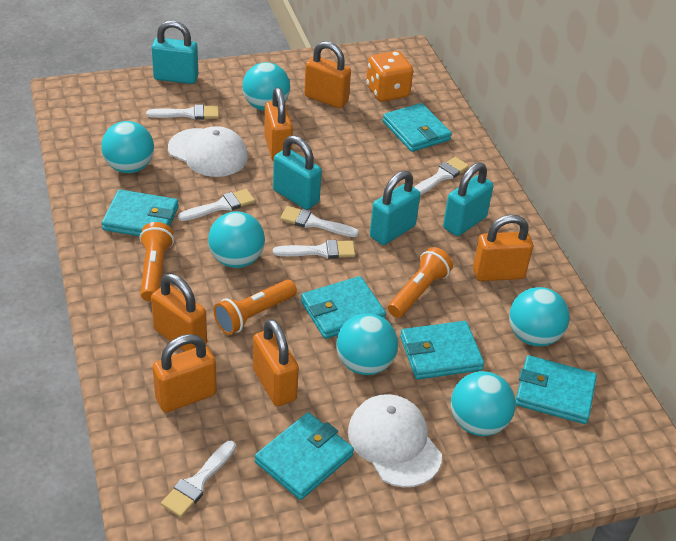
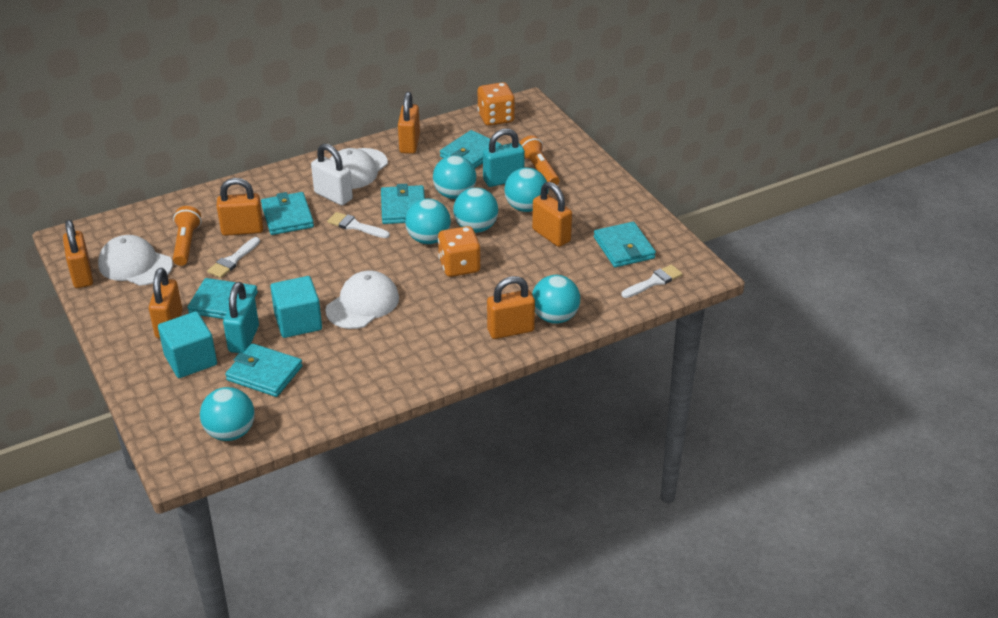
orange dice: 1 -> 2
orange flashlight: 3 -> 2
turquoise cube: 0 -> 2
turquoise padlock: 4 -> 2
white brush: 6 -> 3
white cap: 2 -> 3
white padlock: 0 -> 1

